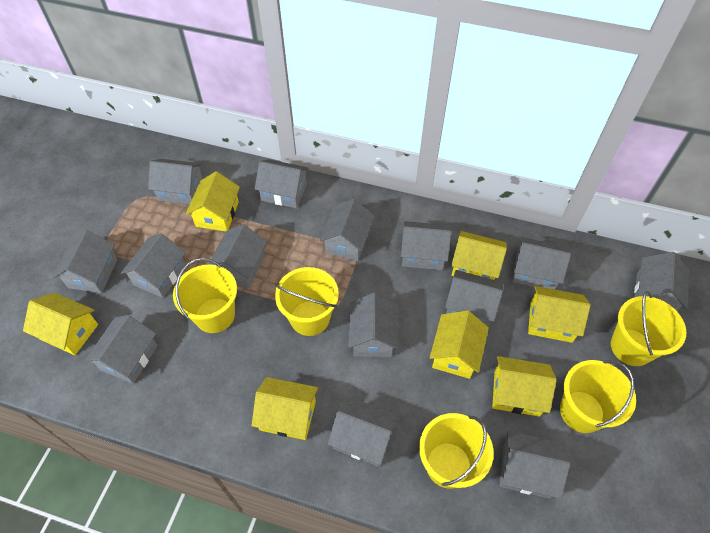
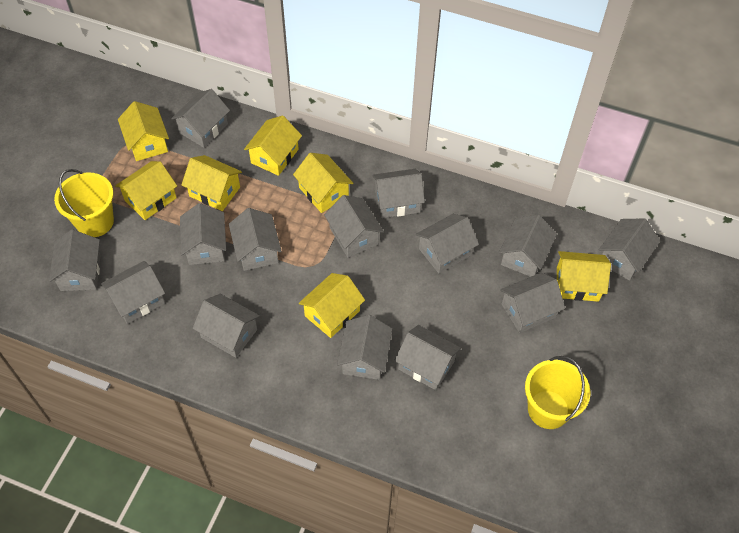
yellow bucket: 5 -> 2

